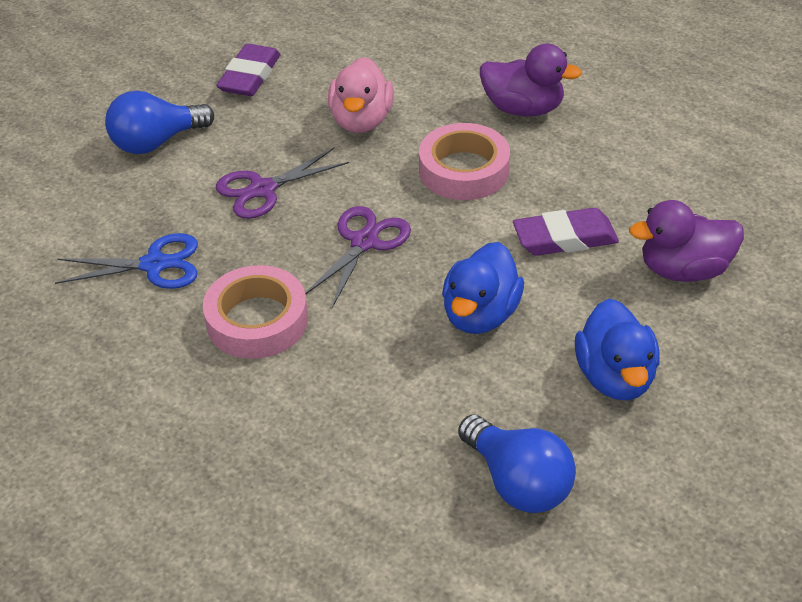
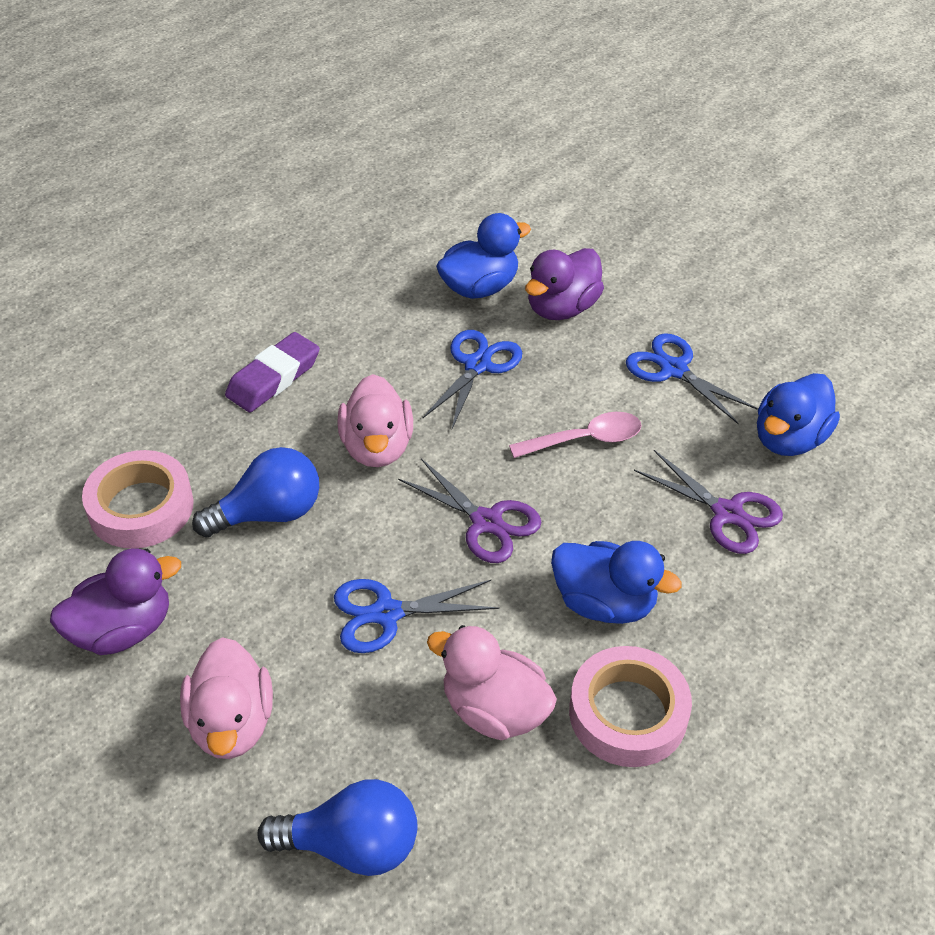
blue duck: 2 -> 3
blue scissors: 1 -> 3
pink duck: 1 -> 3
pink spoon: 0 -> 1
purple eraser: 2 -> 1

